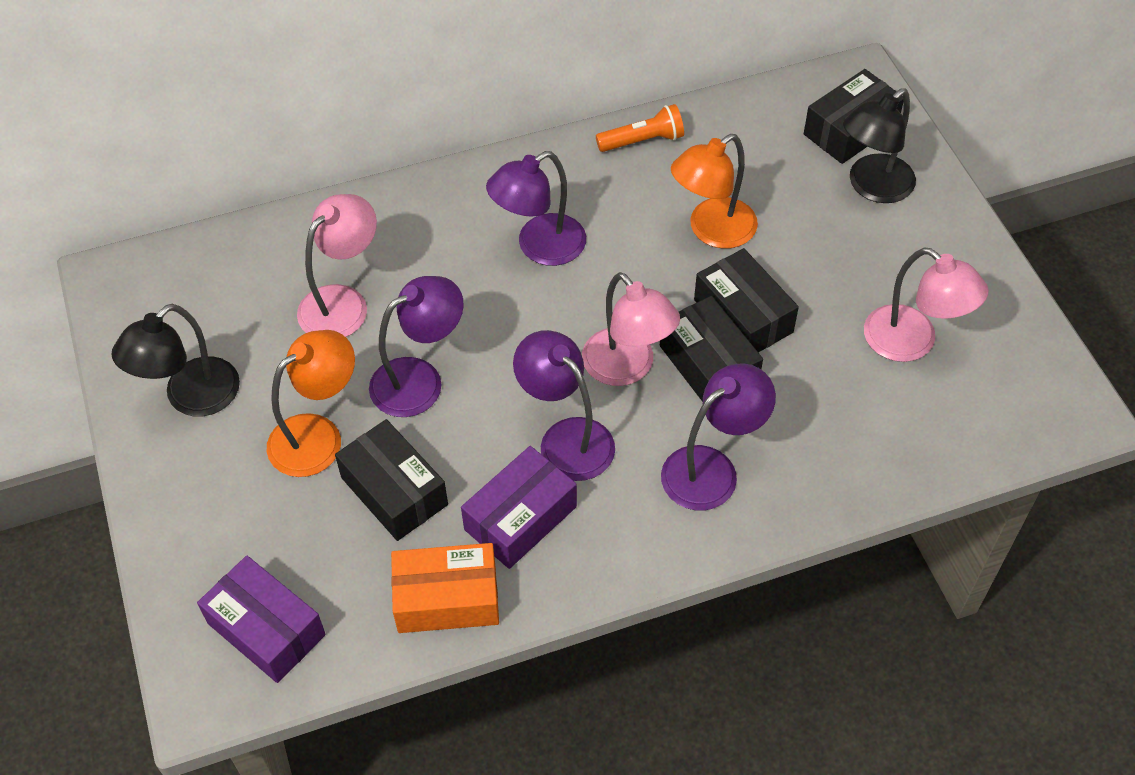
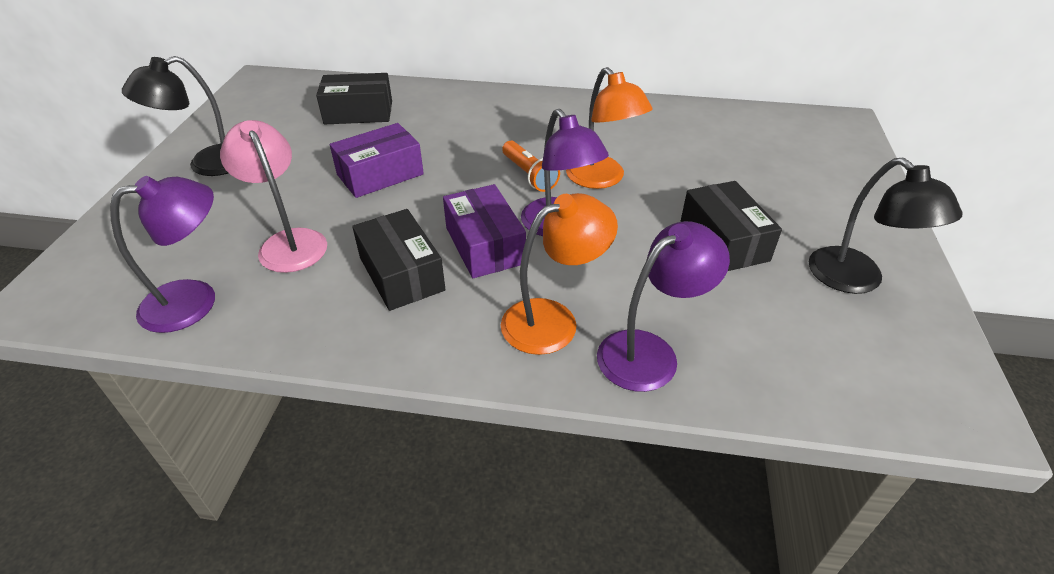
black box: 4 -> 3
orange box: 1 -> 0
pink lamp: 3 -> 1
purple lamp: 4 -> 3

